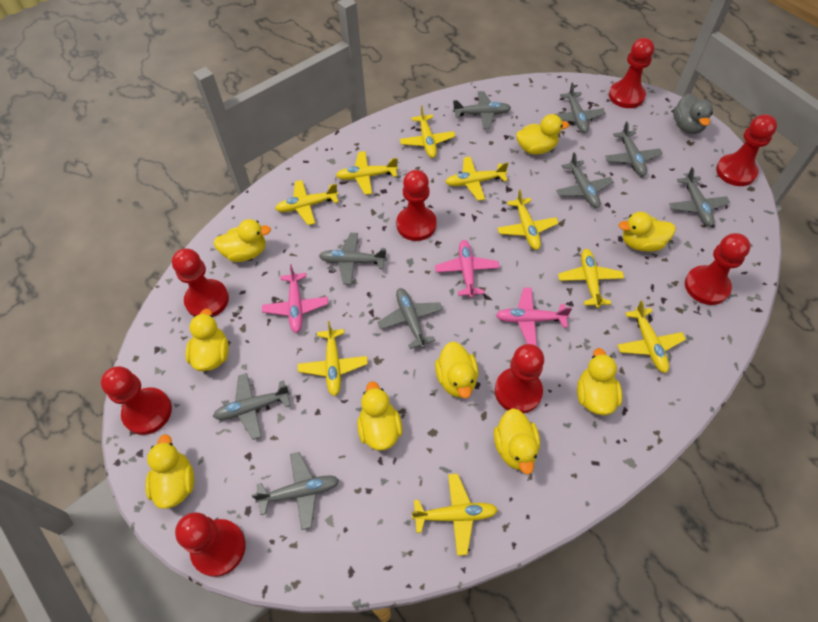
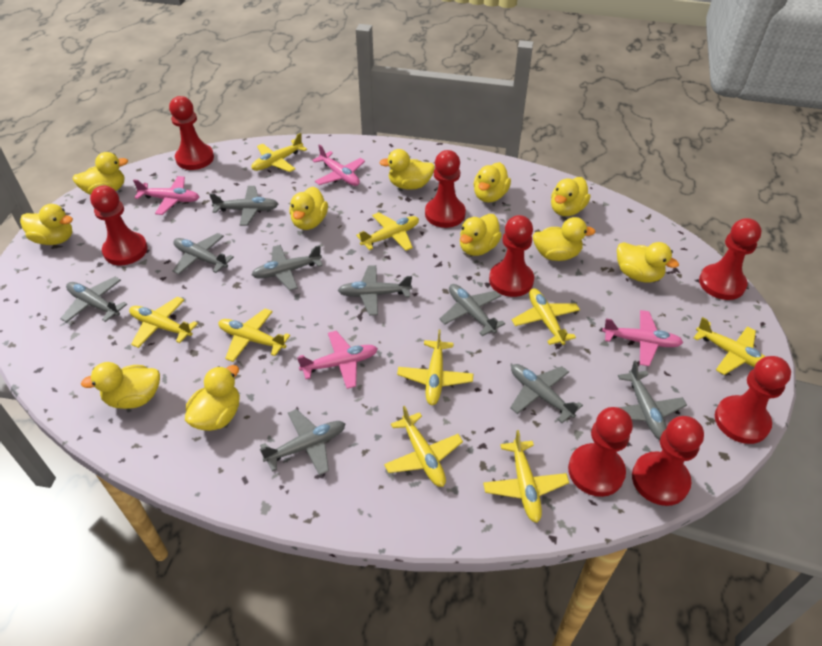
grey duck: 1 -> 0
pink plane: 3 -> 4
yellow duck: 9 -> 11

